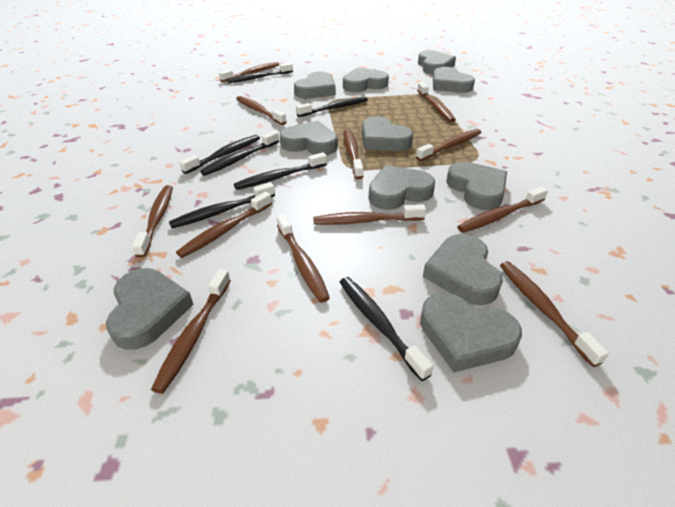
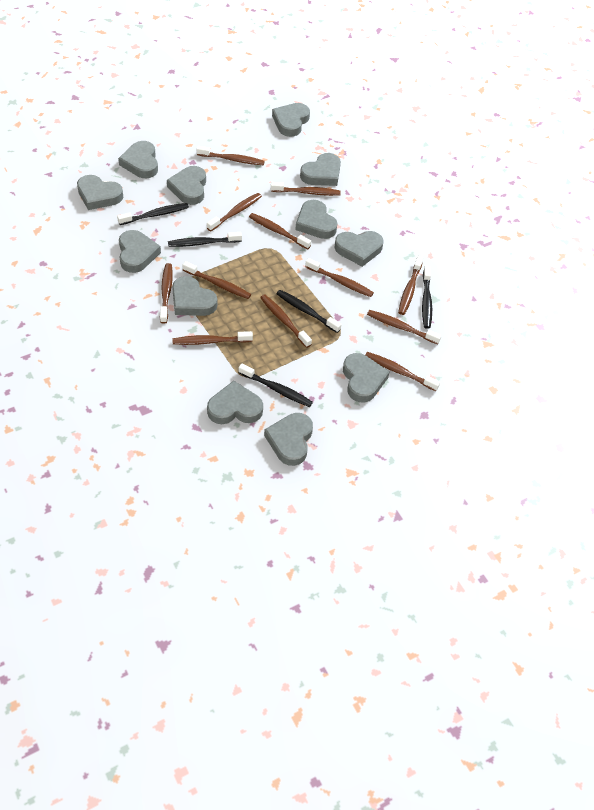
black toothbrush: 7 -> 5
grey heart: 11 -> 12

